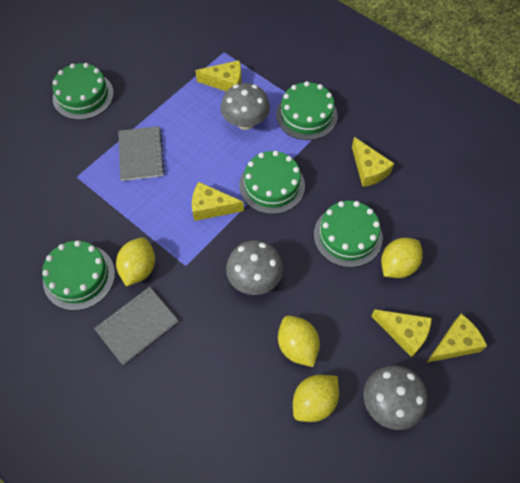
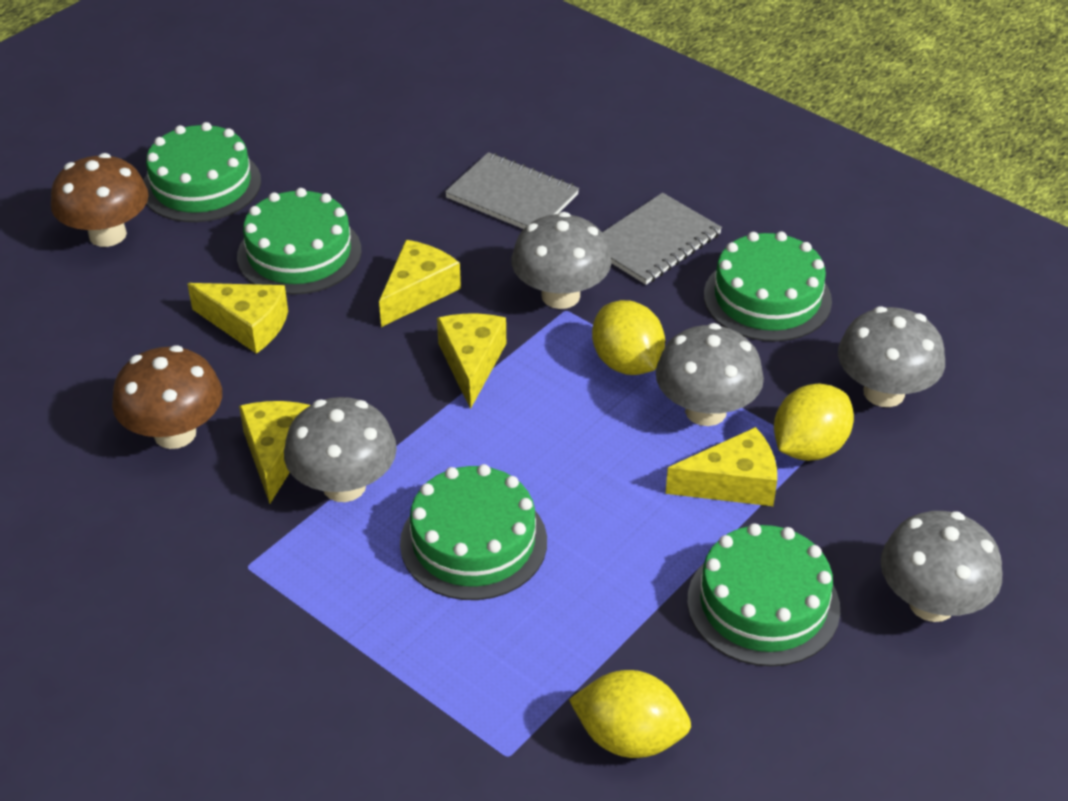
brown mushroom: 0 -> 2
grey mushroom: 3 -> 5
yellow lemon: 4 -> 3

